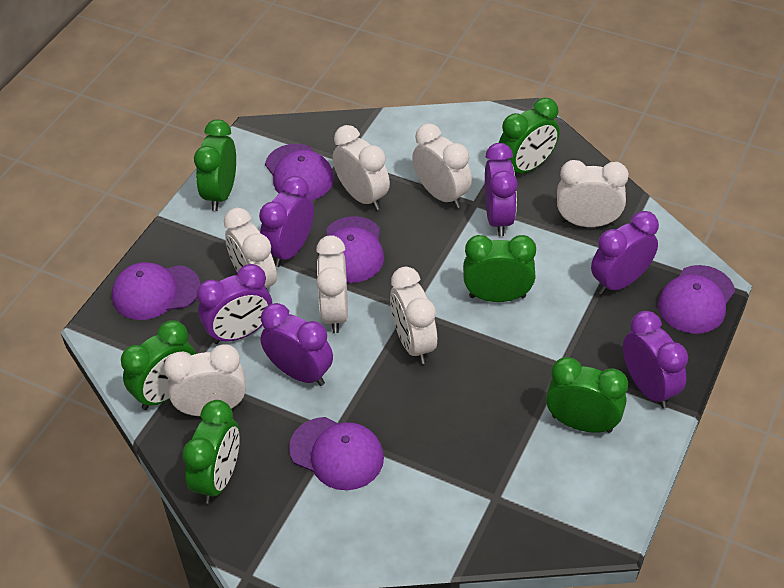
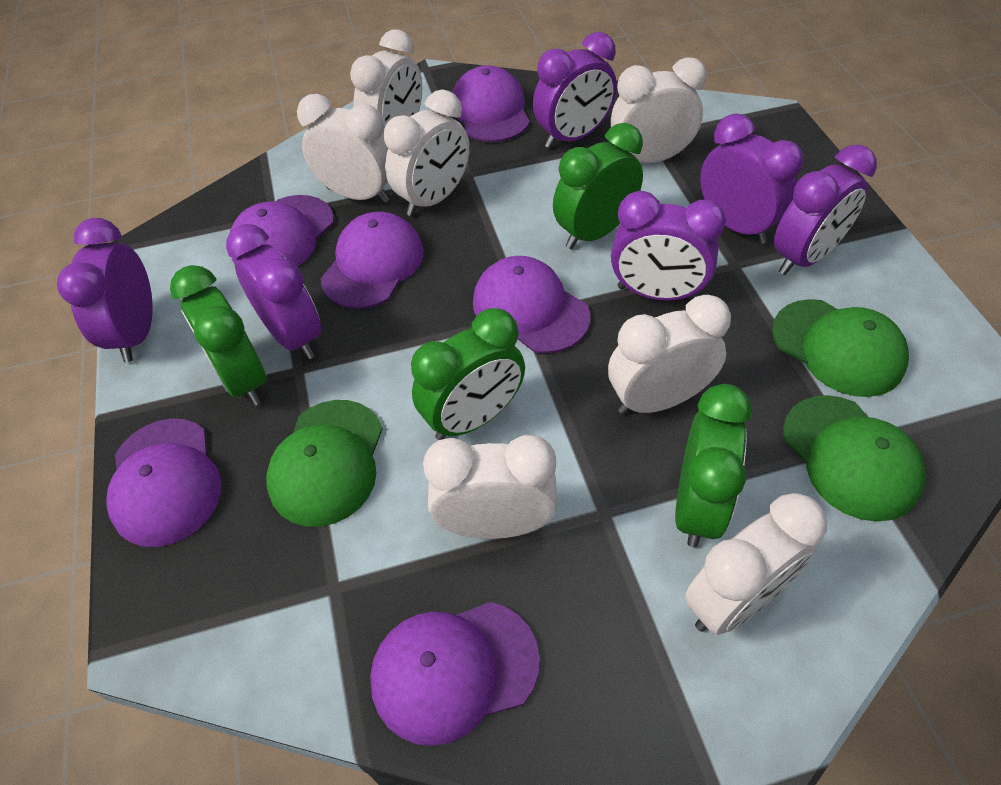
green cap: 0 -> 3
green clock: 6 -> 4
purple cap: 5 -> 6

